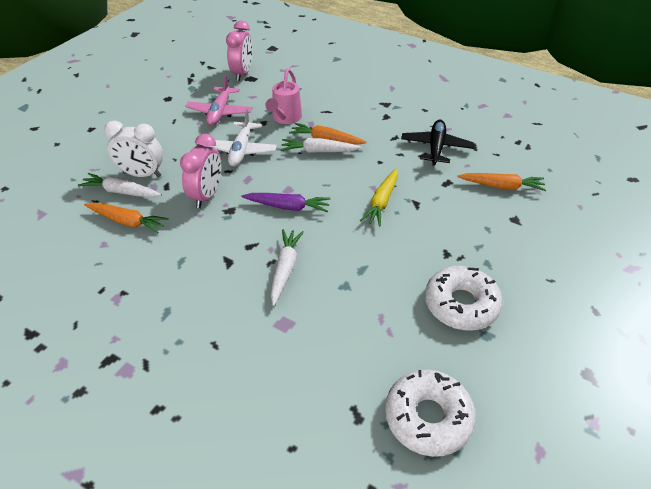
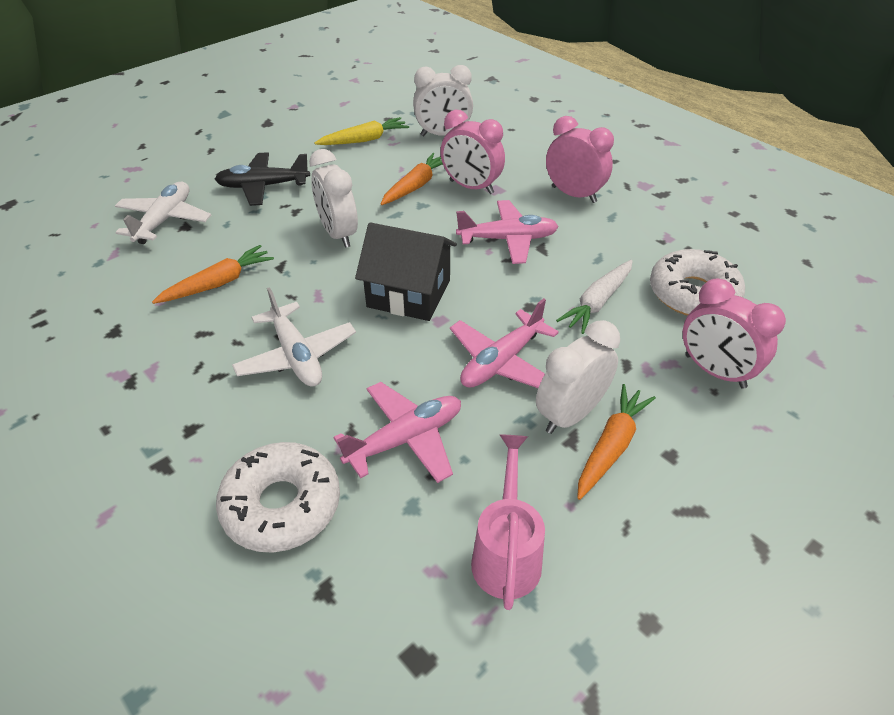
black house: 0 -> 1
pink clock: 2 -> 3
pink plane: 1 -> 3
purple carrot: 1 -> 0
white carrot: 3 -> 1
white clock: 1 -> 3
white plane: 1 -> 2

